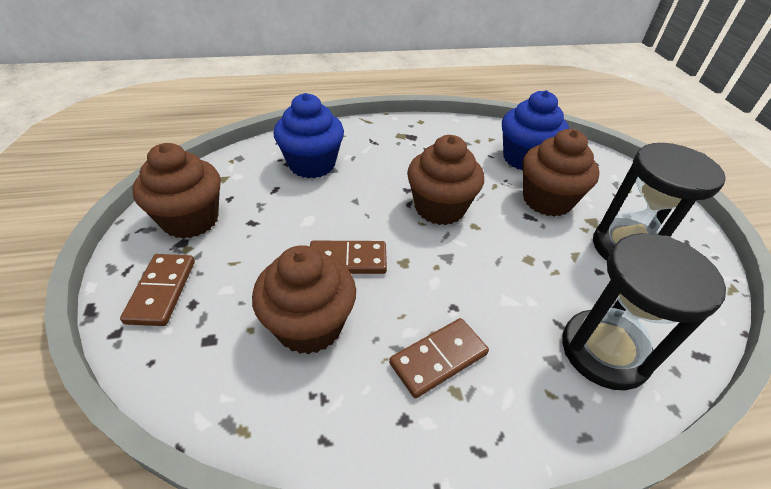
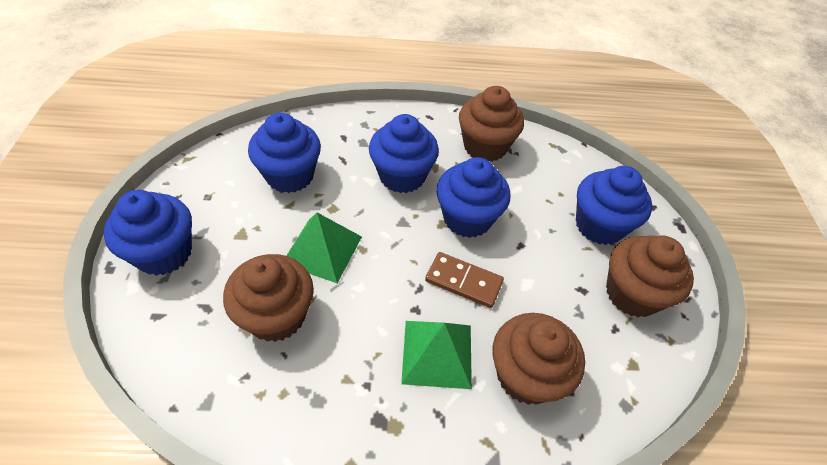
black hourglass: 2 -> 0
blue cupcake: 2 -> 5
brown domino: 3 -> 1
green pyramid: 0 -> 2

